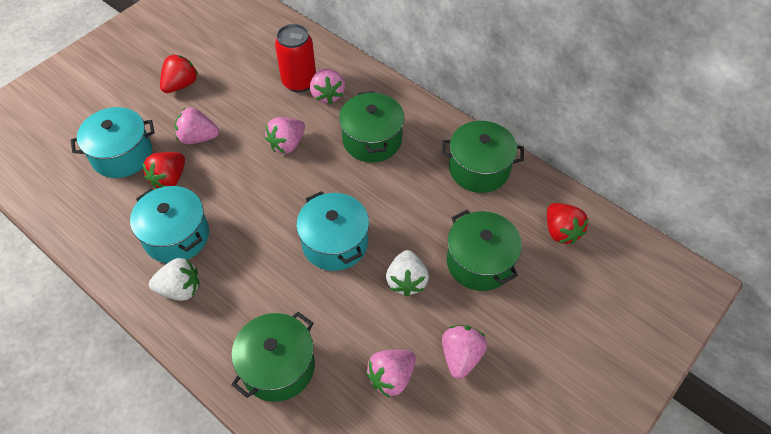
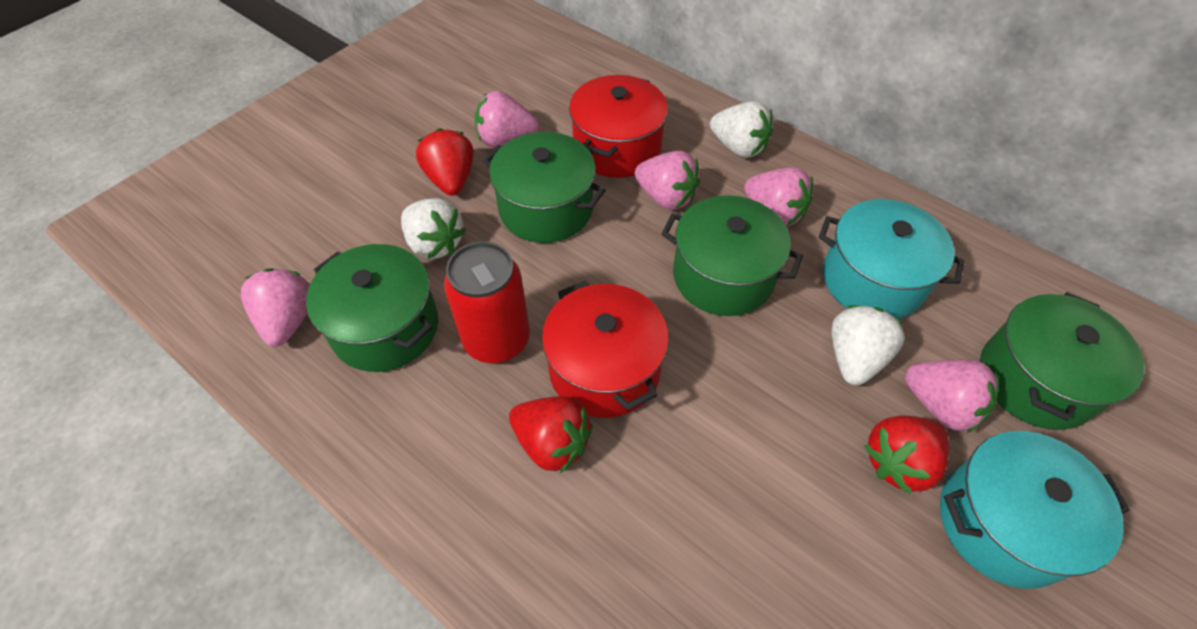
red pot: 0 -> 2
turquoise pot: 3 -> 2
white strawberry: 2 -> 3

